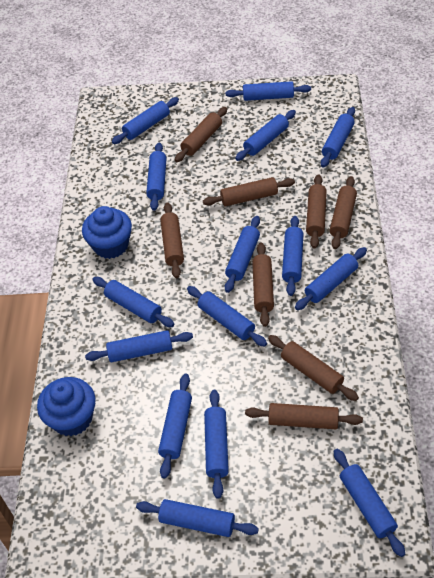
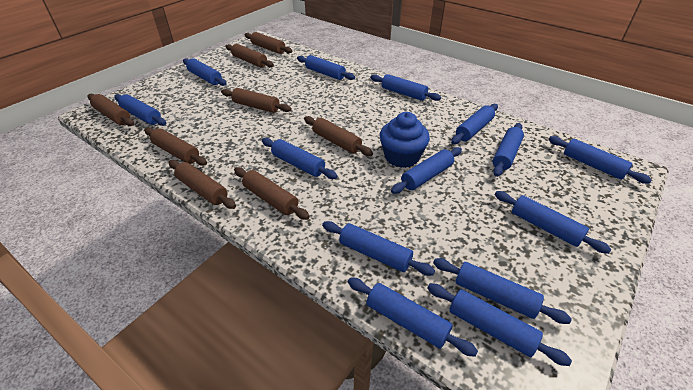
blue cupcake: 2 -> 1
blue rolling pin: 15 -> 14

